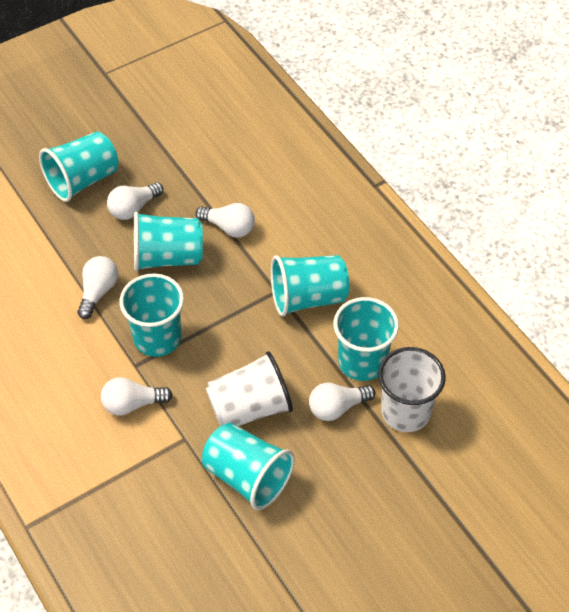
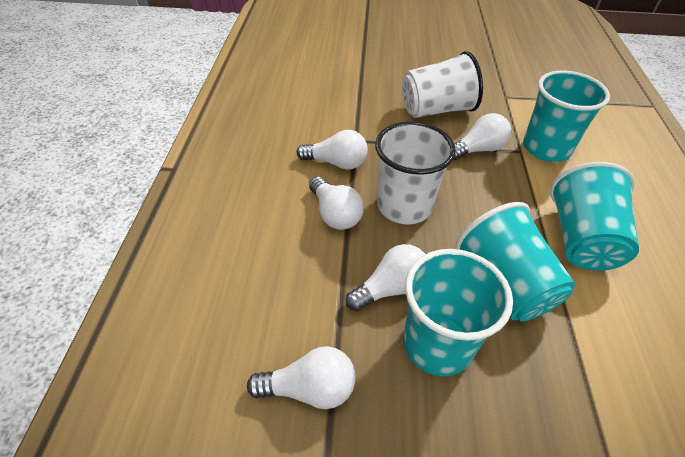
turquoise cup: 6 -> 4

